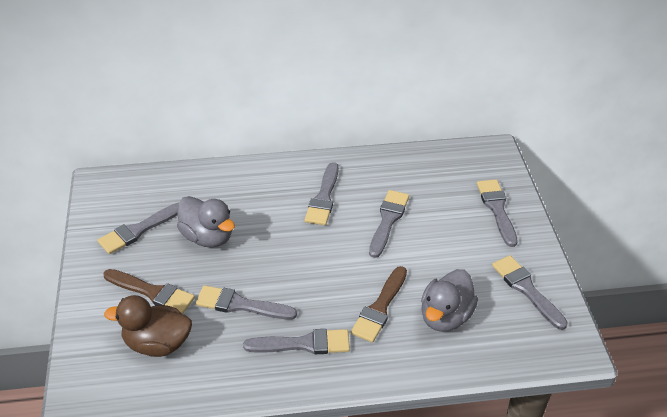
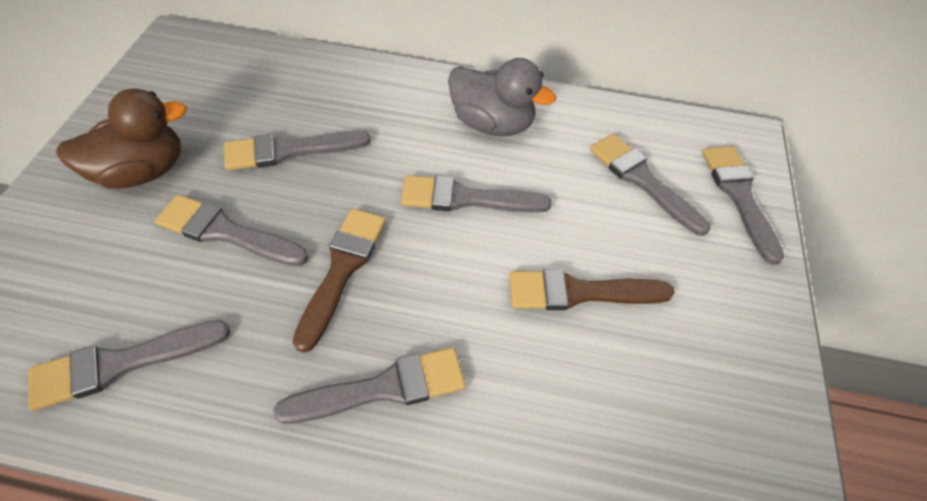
grey duck: 2 -> 1

